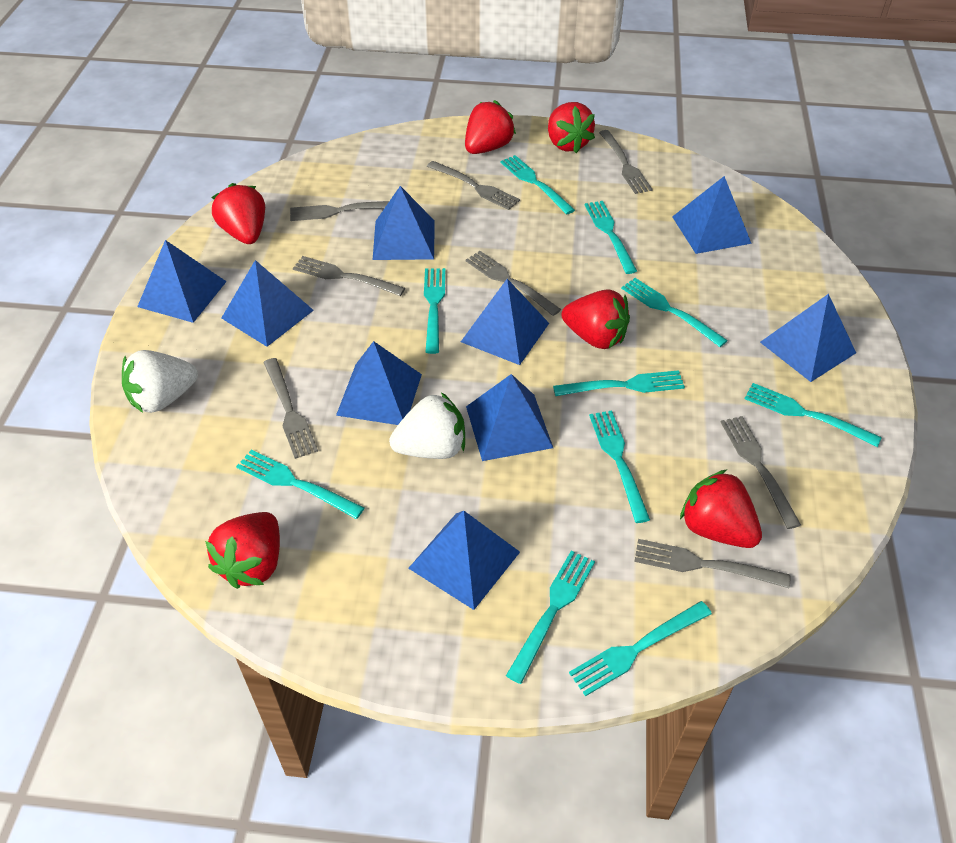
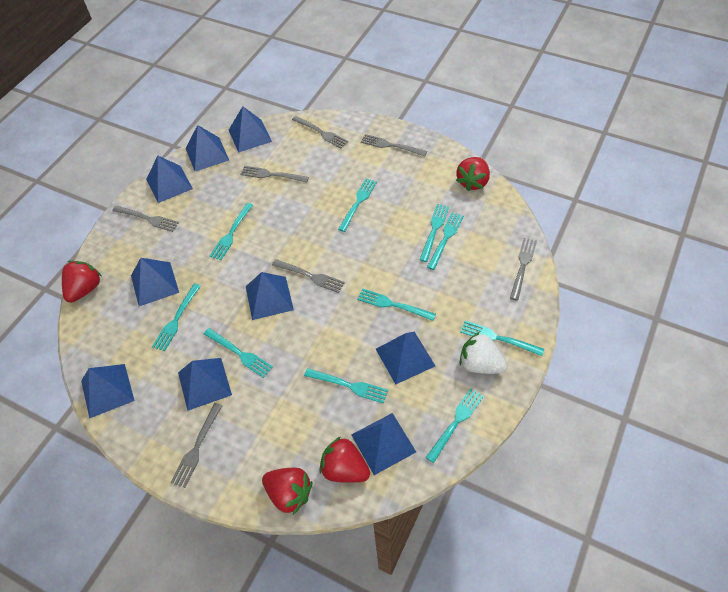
grey fork: 8 -> 7
red strawberry: 6 -> 4
white strawberry: 2 -> 1

